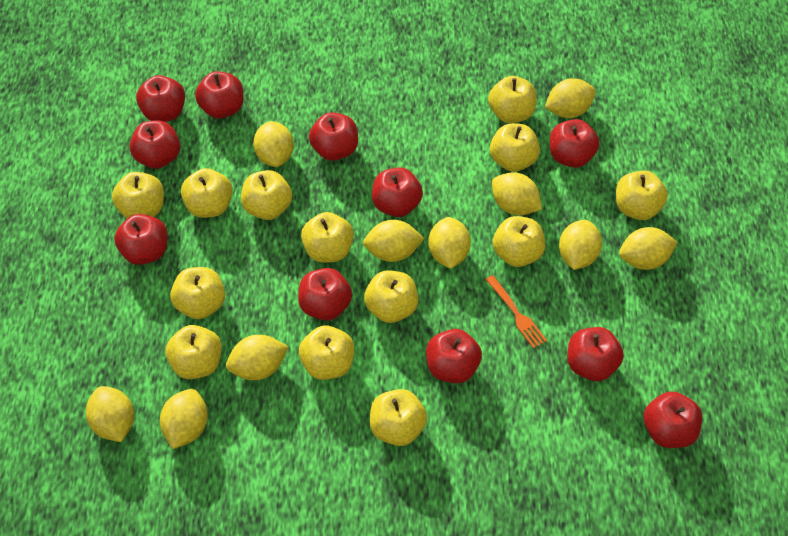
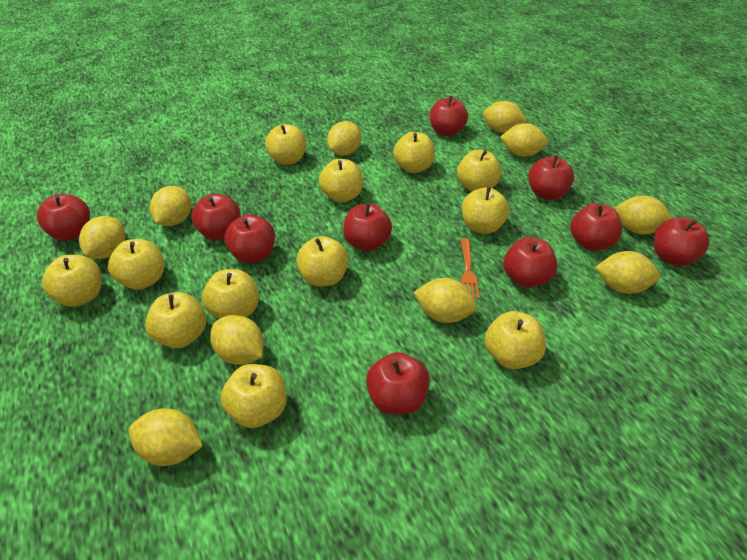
red apple: 11 -> 10
yellow apple: 13 -> 12

